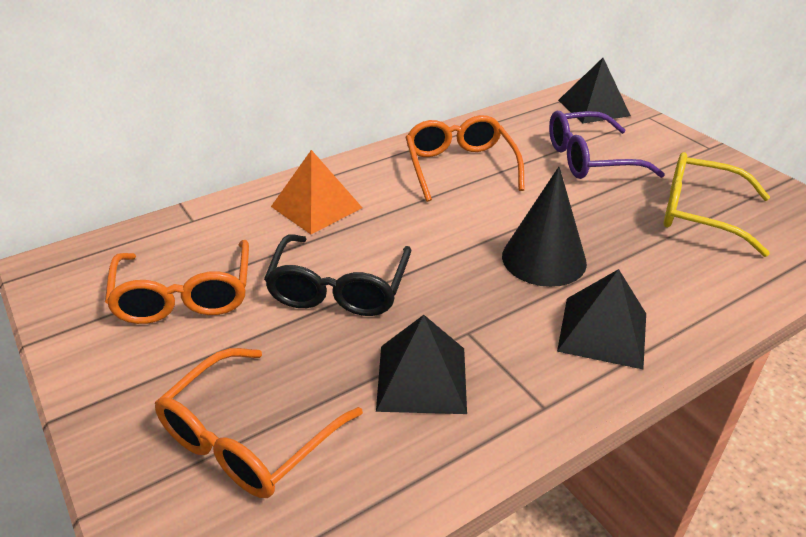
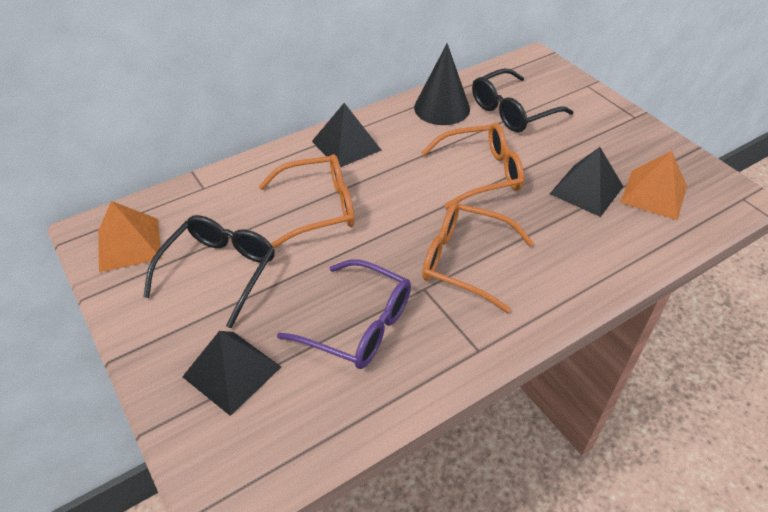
black glasses: 1 -> 2
orange pyramid: 1 -> 2
yellow glasses: 1 -> 0

